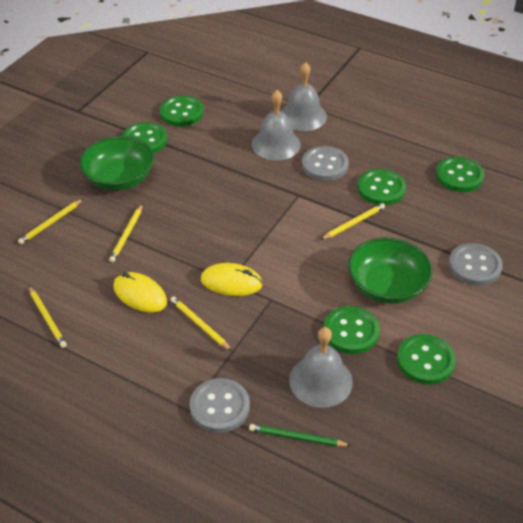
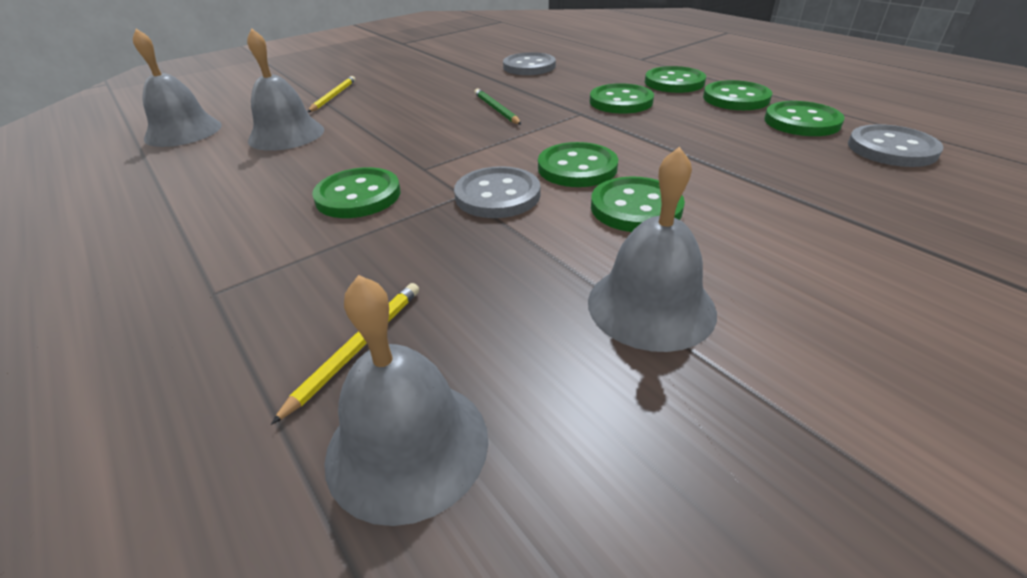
green bowl: 2 -> 0
green button: 6 -> 7
grey bell: 3 -> 4
yellow mouse: 2 -> 0
yellow pencil: 5 -> 2

